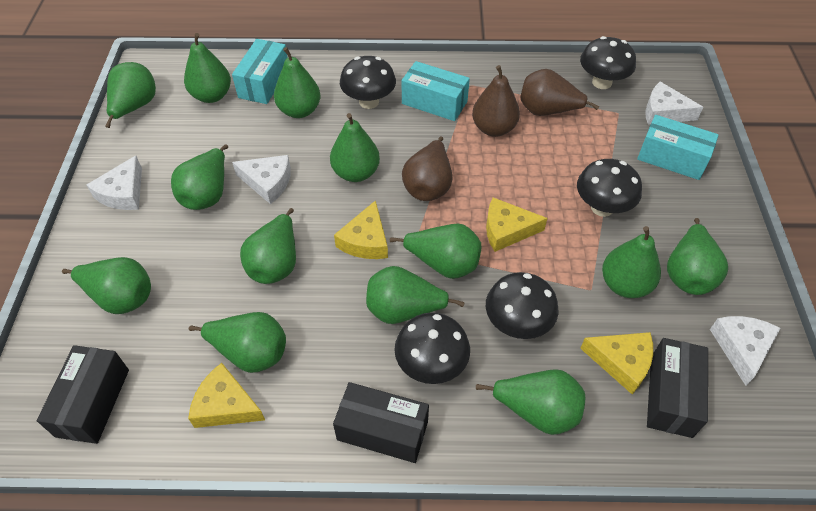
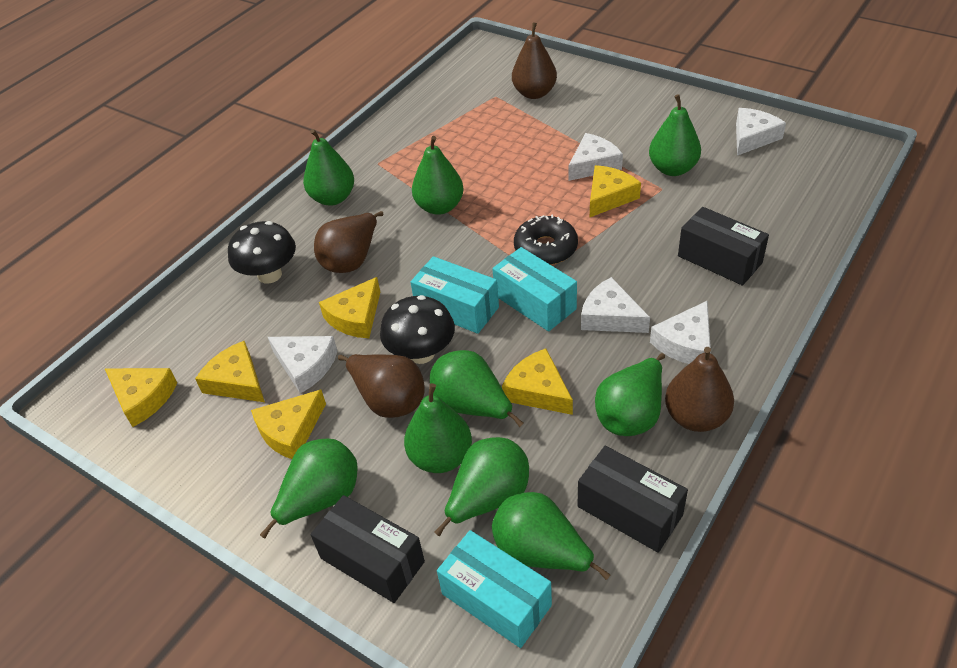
black donut: 0 -> 1
black mushroom: 5 -> 2
brown pear: 3 -> 4
green pear: 13 -> 9
white cheese: 4 -> 5
yellow cheese: 4 -> 6

